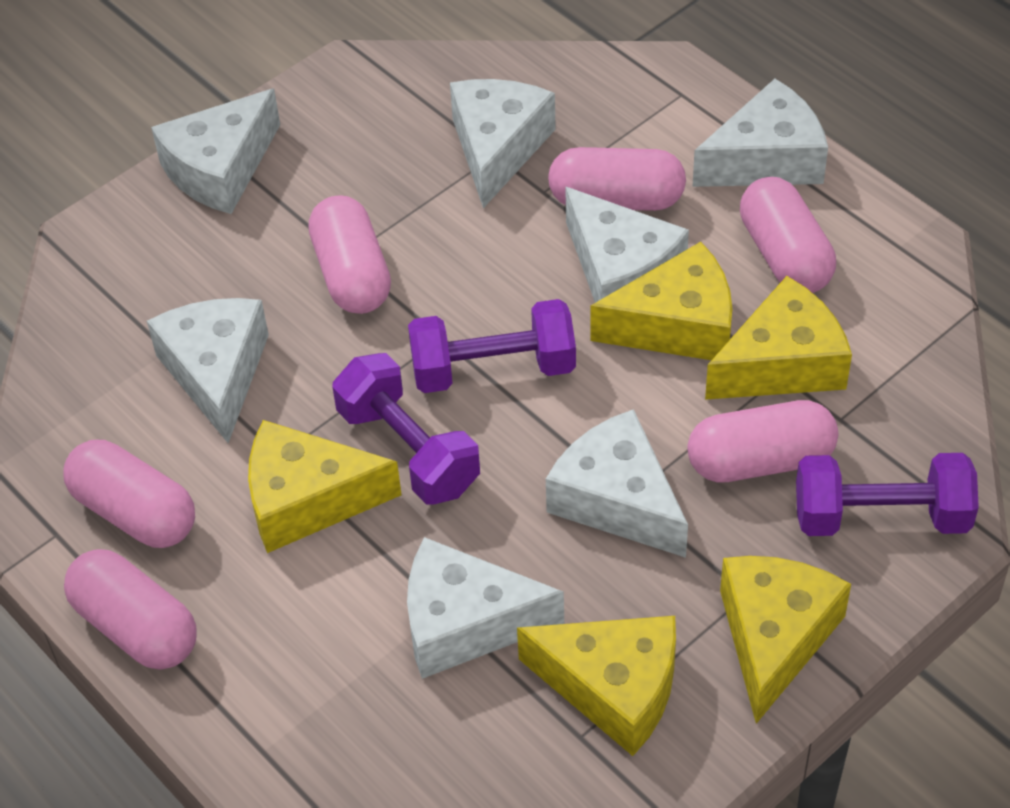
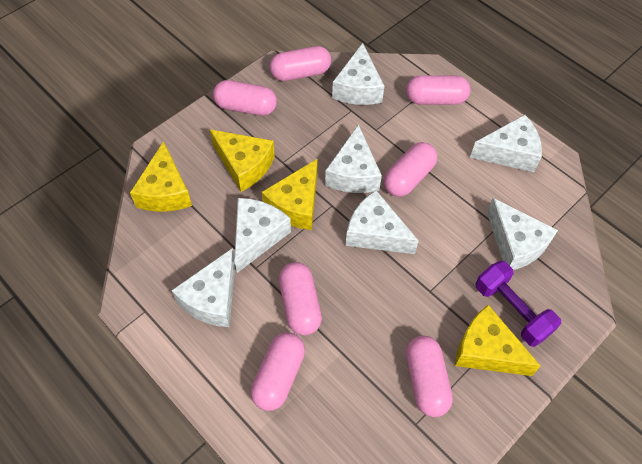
pink capsule: 6 -> 7
purple dumbbell: 3 -> 1
yellow cheese: 5 -> 4

